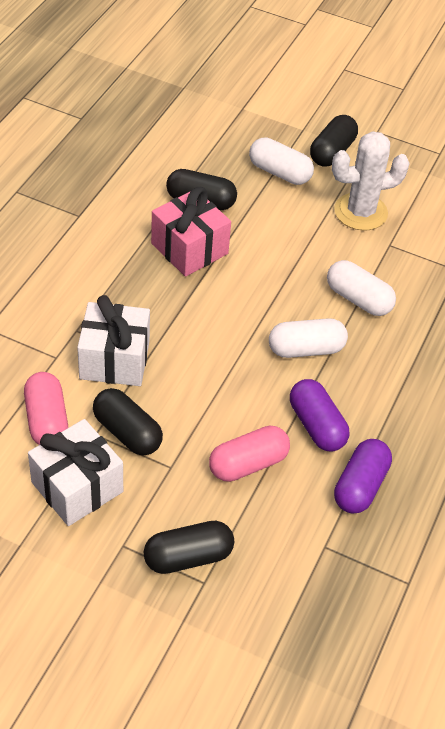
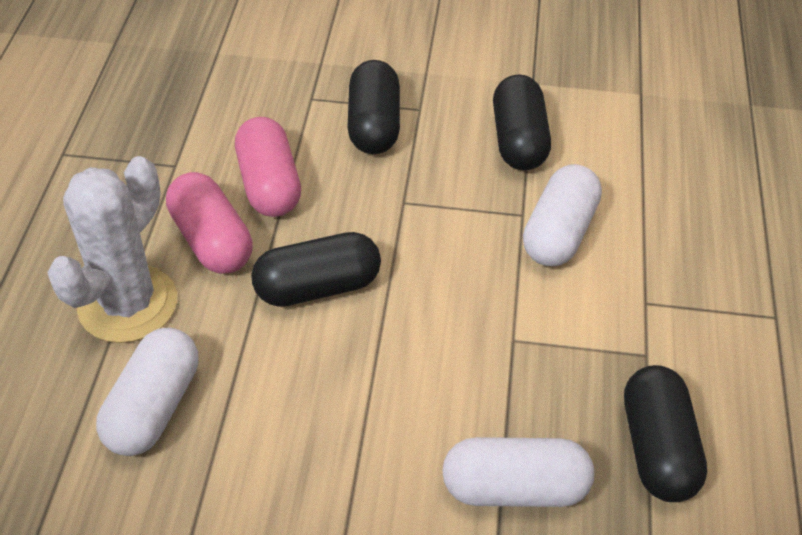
pink gift: 1 -> 0
purple capsule: 2 -> 0
white gift: 2 -> 0

